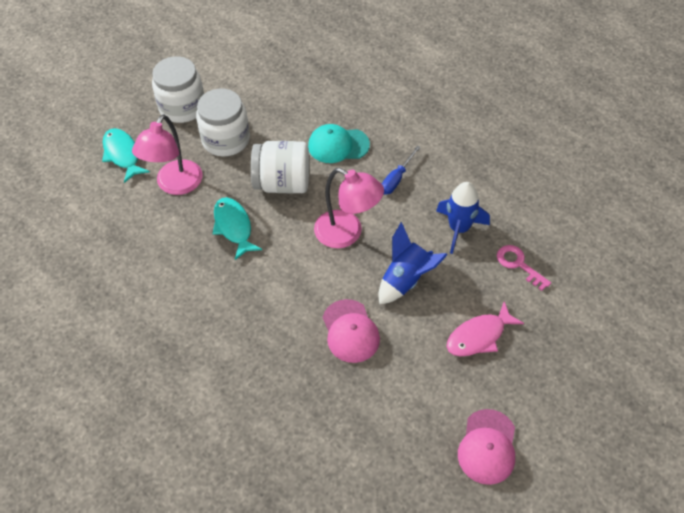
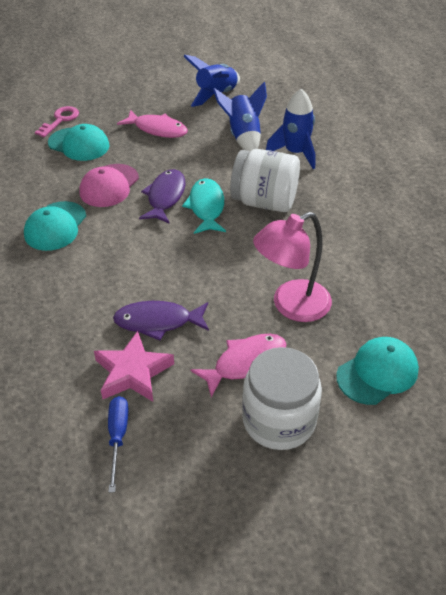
blue rocket: 2 -> 3
pink cap: 2 -> 1
pink fish: 1 -> 2
pink lamp: 2 -> 1
pink star: 0 -> 1
purple fish: 0 -> 2
turquoise cap: 1 -> 3
turquoise fish: 2 -> 1
white jar: 3 -> 2

